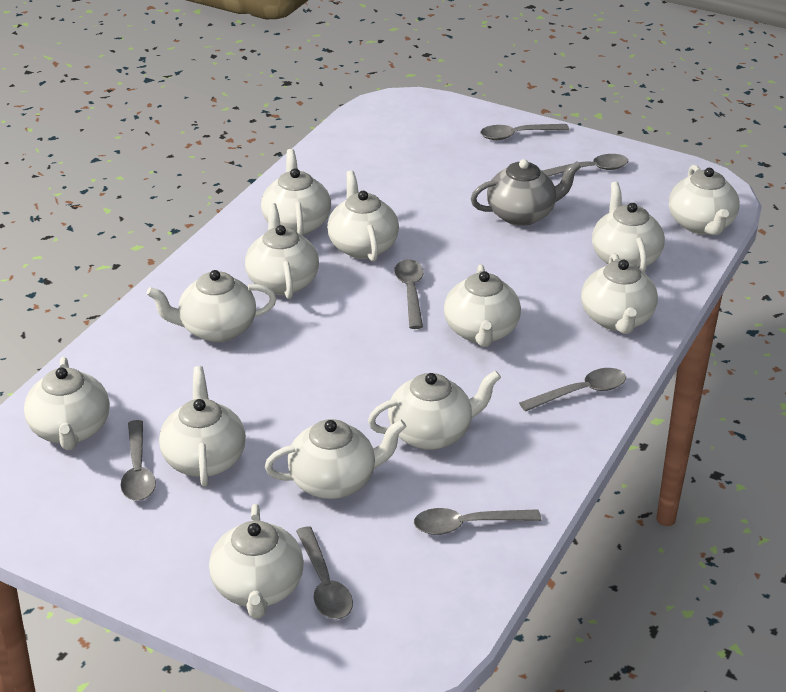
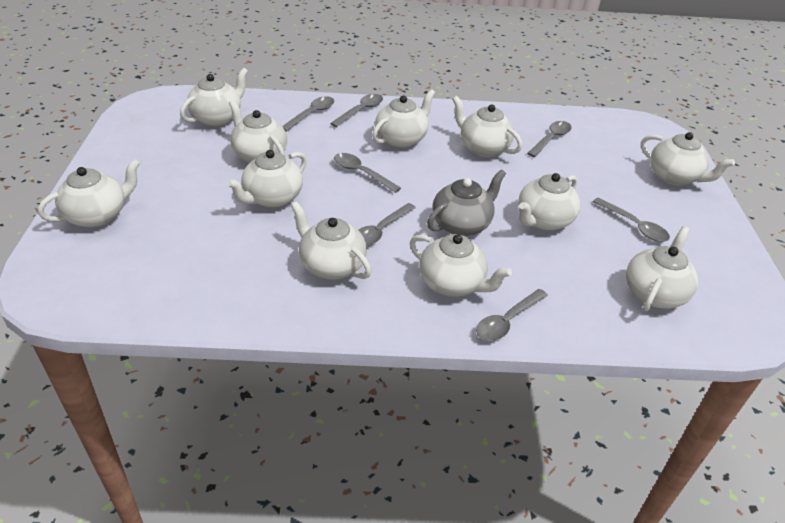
white teapot: 13 -> 11

